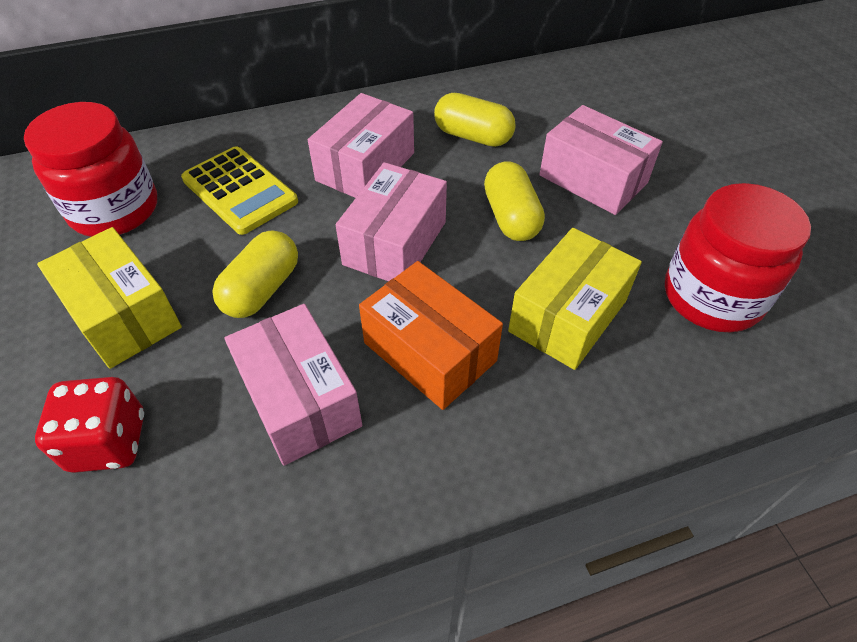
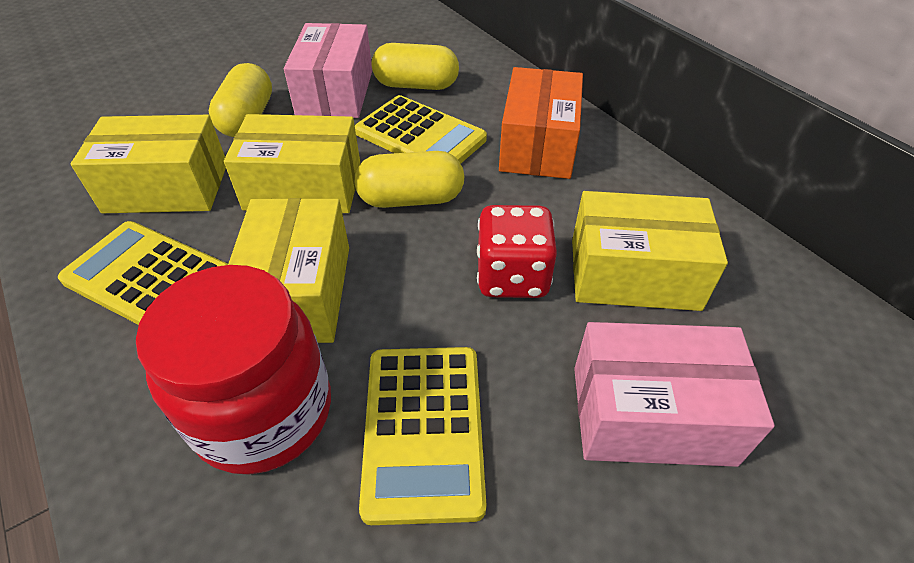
pink box: 4 -> 2
red jar: 2 -> 1
yellow box: 2 -> 4
yellow calculator: 1 -> 3

